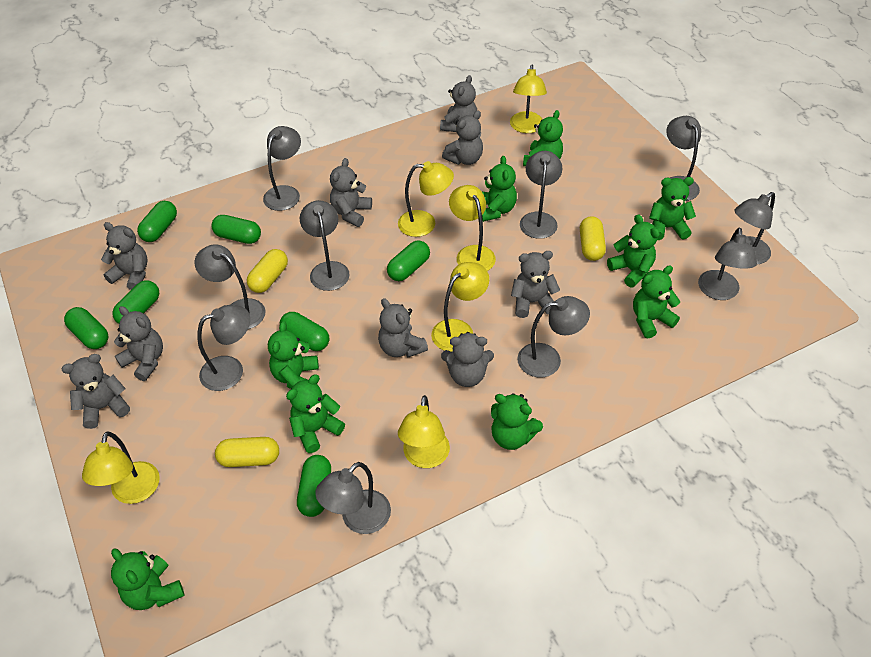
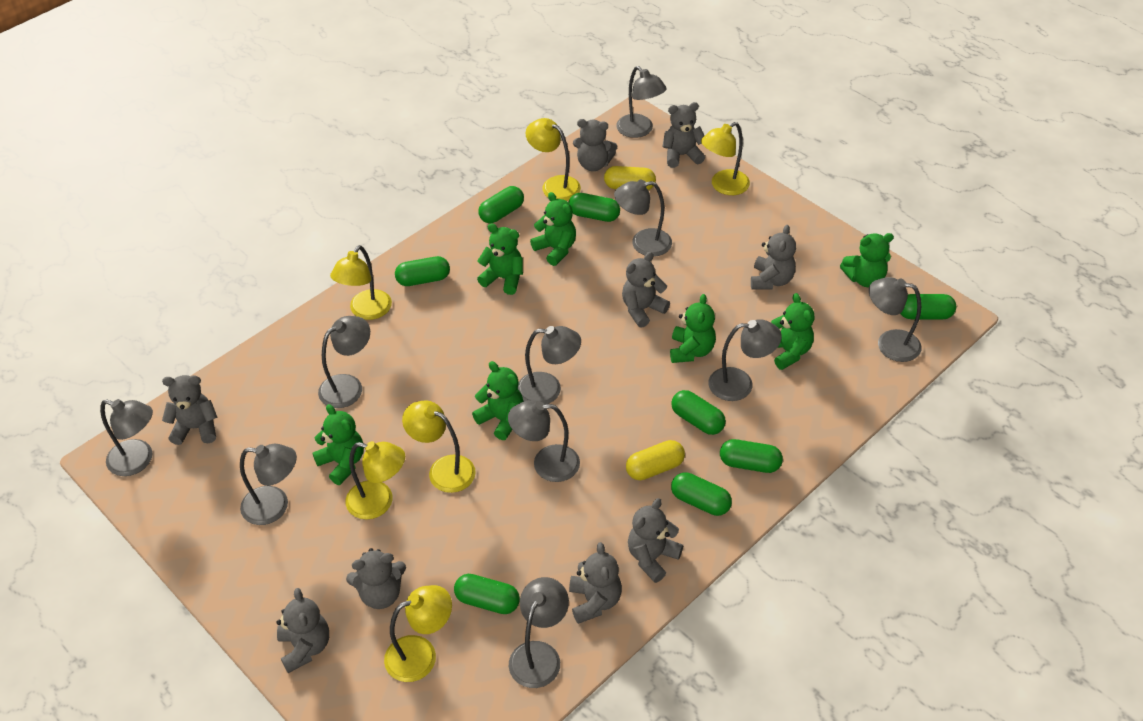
green capsule: 7 -> 8
green teddy bear: 9 -> 7
yellow capsule: 3 -> 2

